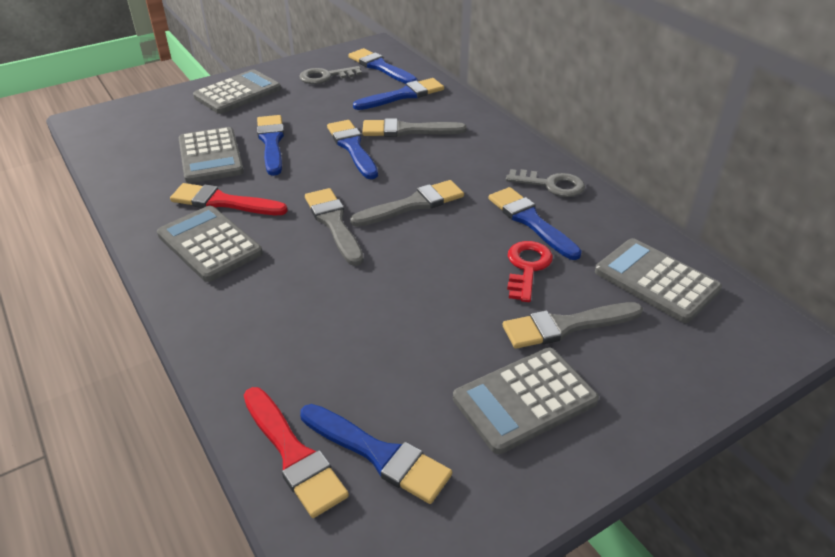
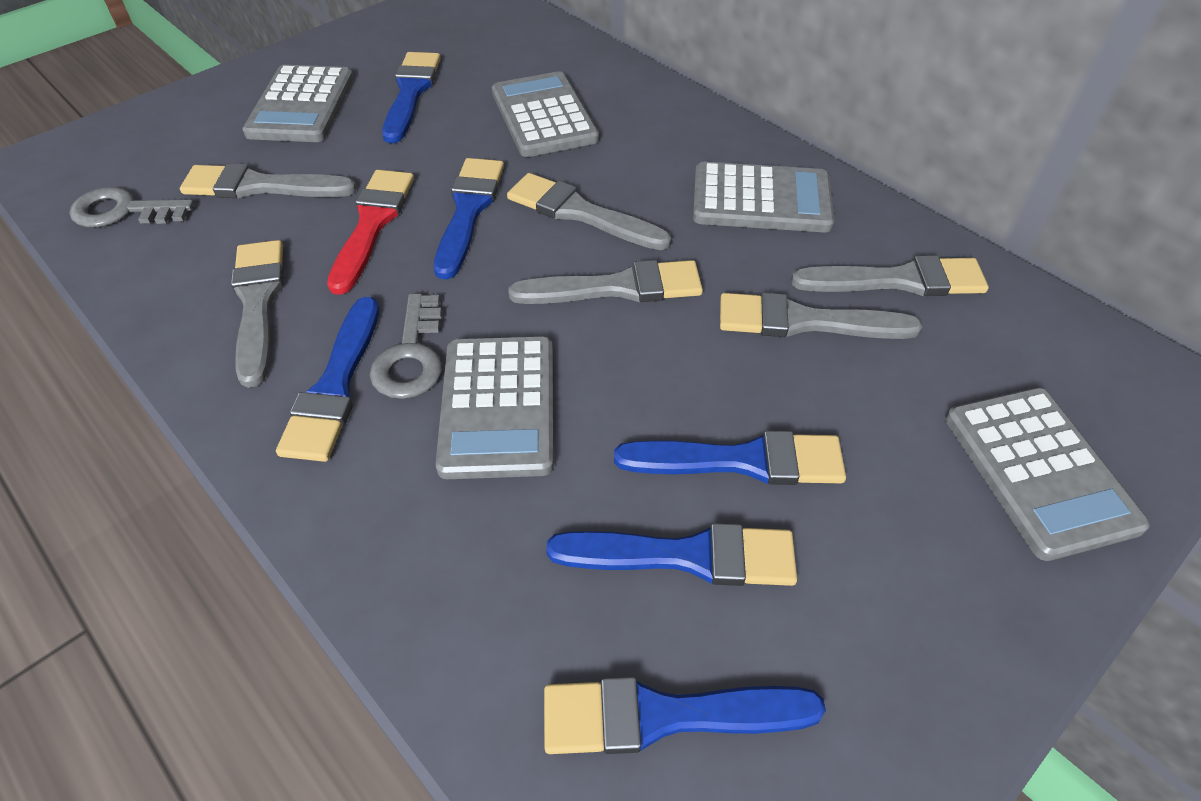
grey brush: 4 -> 6
red brush: 2 -> 1
red key: 1 -> 0

